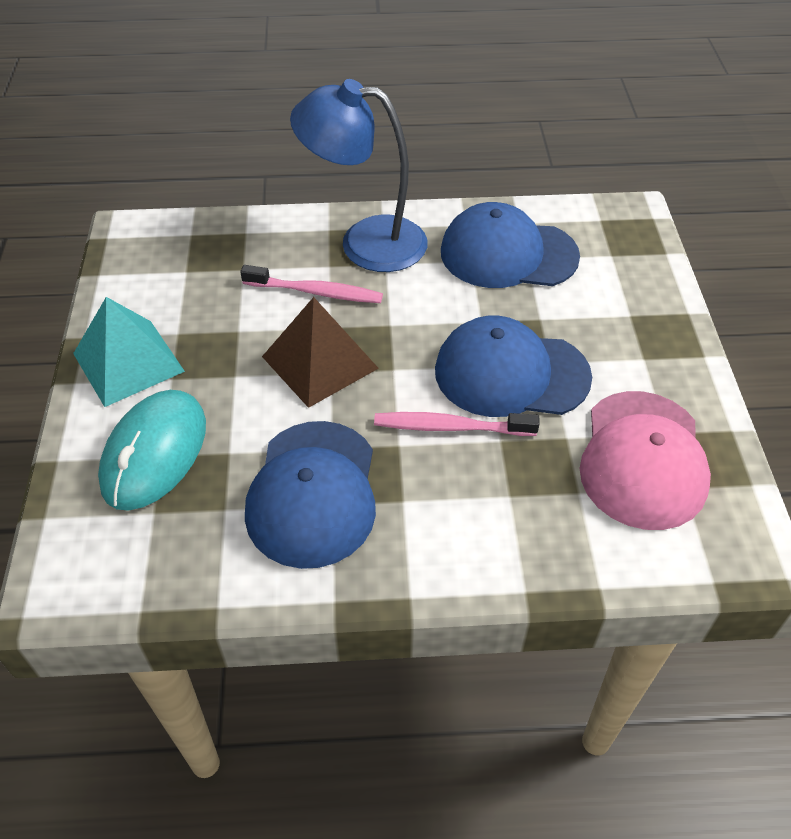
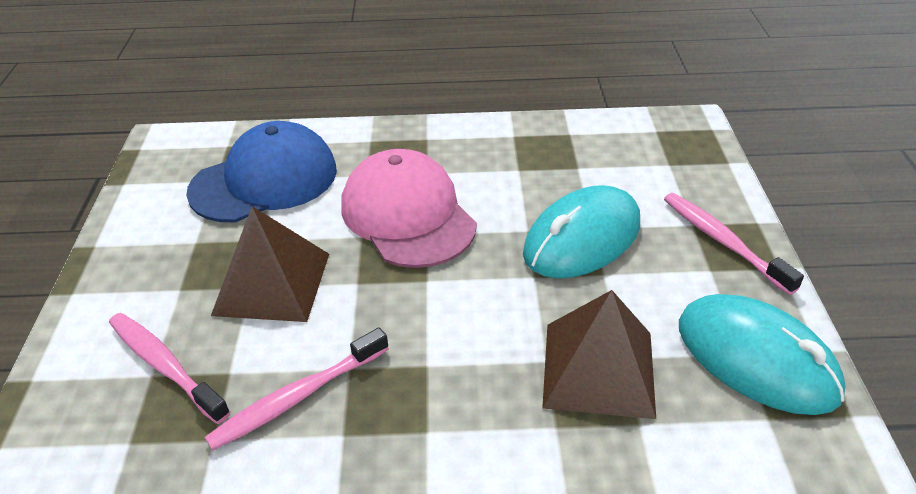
blue cap: 3 -> 1
blue lamp: 1 -> 0
brown pyramid: 1 -> 2
pink toothbrush: 2 -> 3
turquoise mouse: 1 -> 2
turquoise pyramid: 1 -> 0

